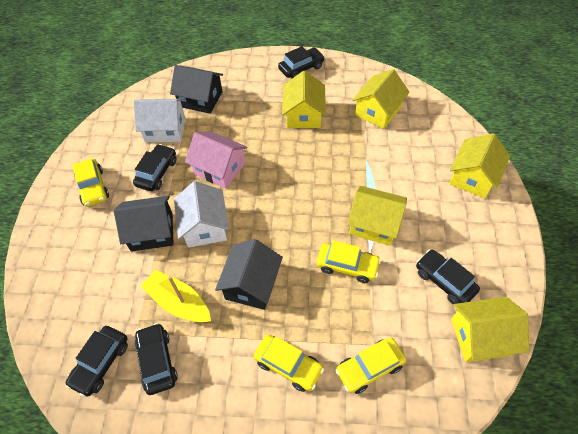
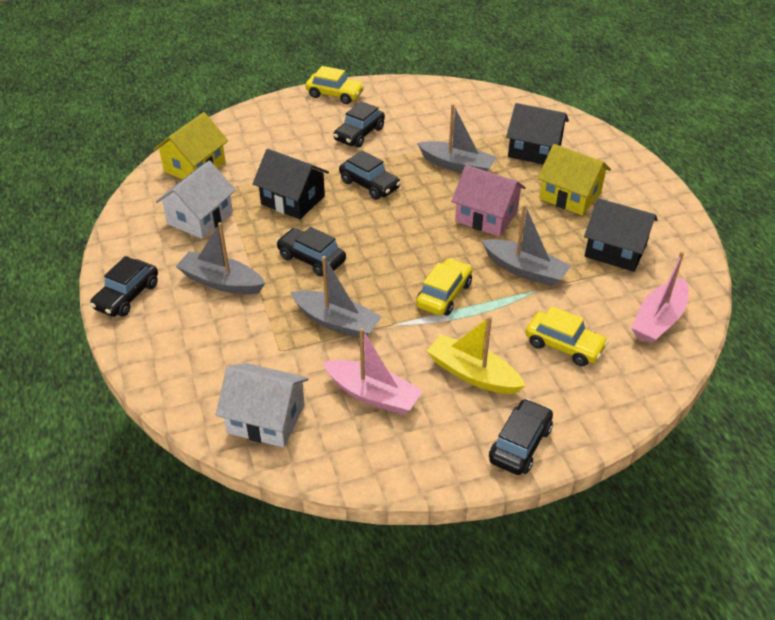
grey boat: 0 -> 4
pink boat: 0 -> 2
yellow car: 4 -> 3
yellow house: 5 -> 2

